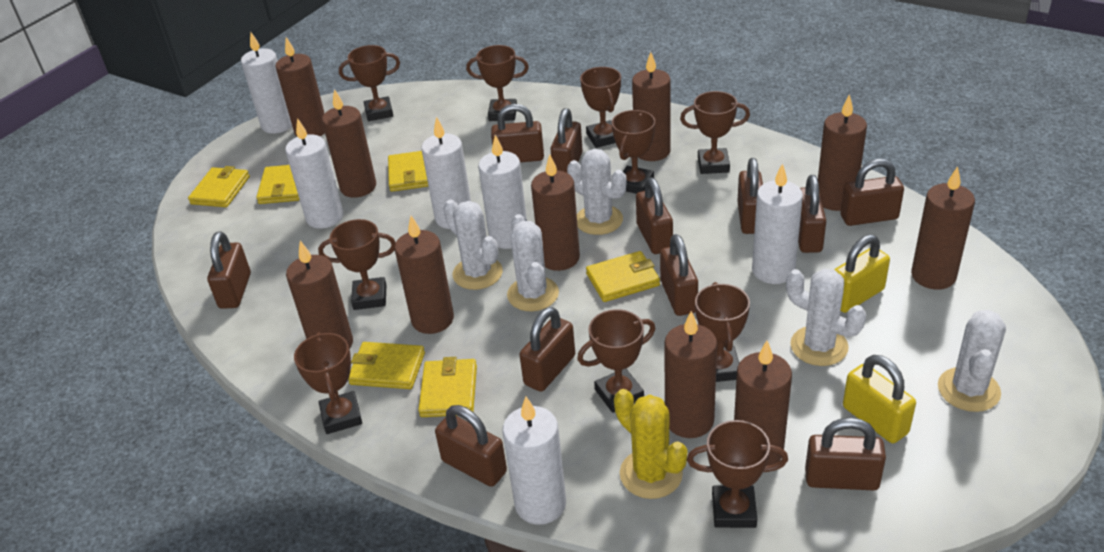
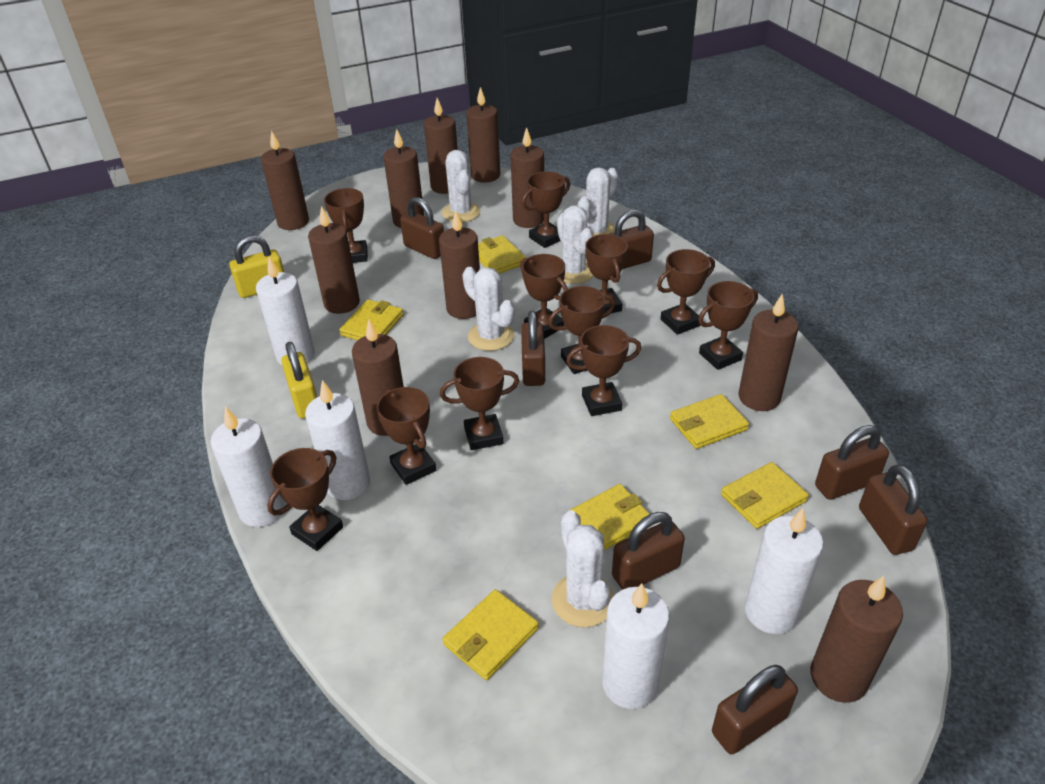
brown padlock: 11 -> 7
brown trophy: 10 -> 11
white candle: 6 -> 5
yellow cactus: 1 -> 0

